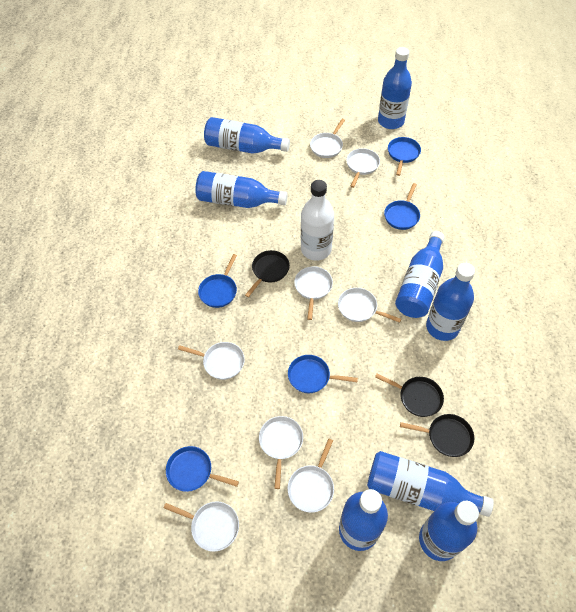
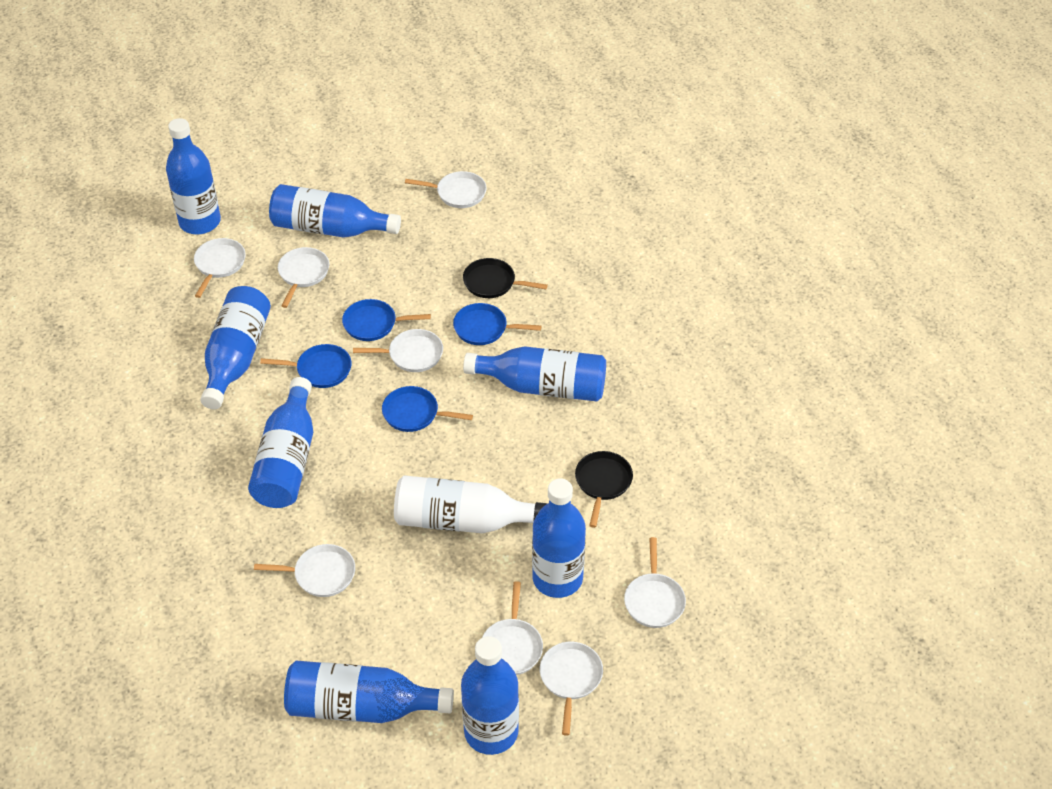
black pan: 3 -> 2
blue pan: 5 -> 4

